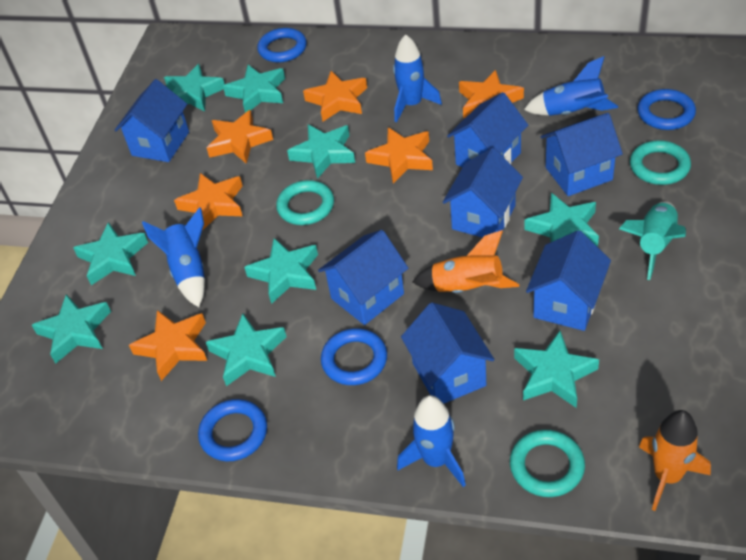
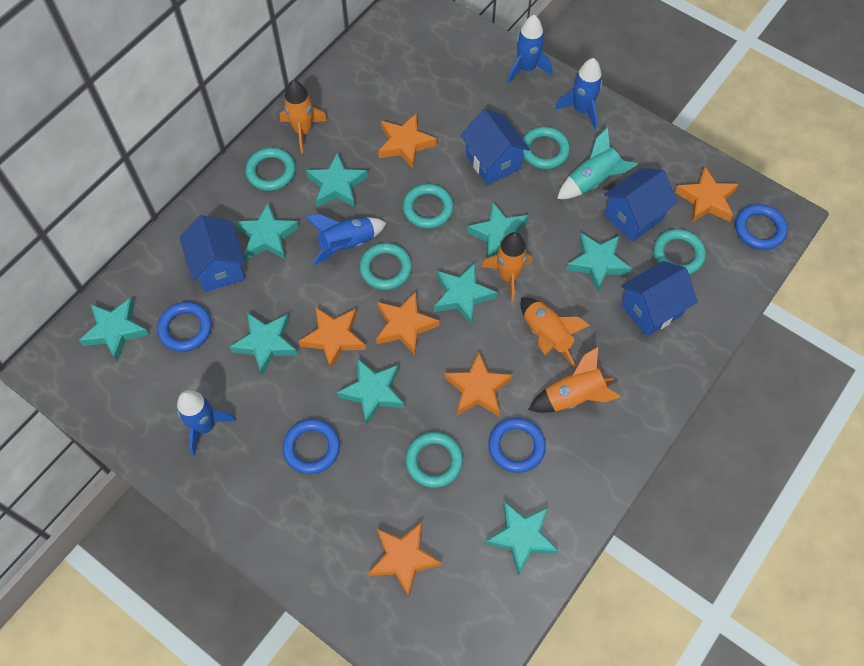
blue house: 7 -> 4
orange rocket: 2 -> 4
turquoise ring: 3 -> 6

